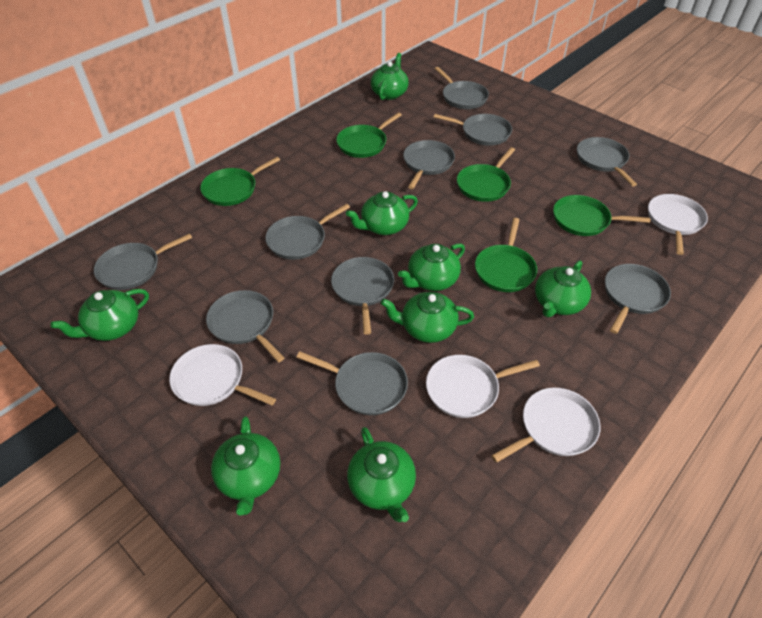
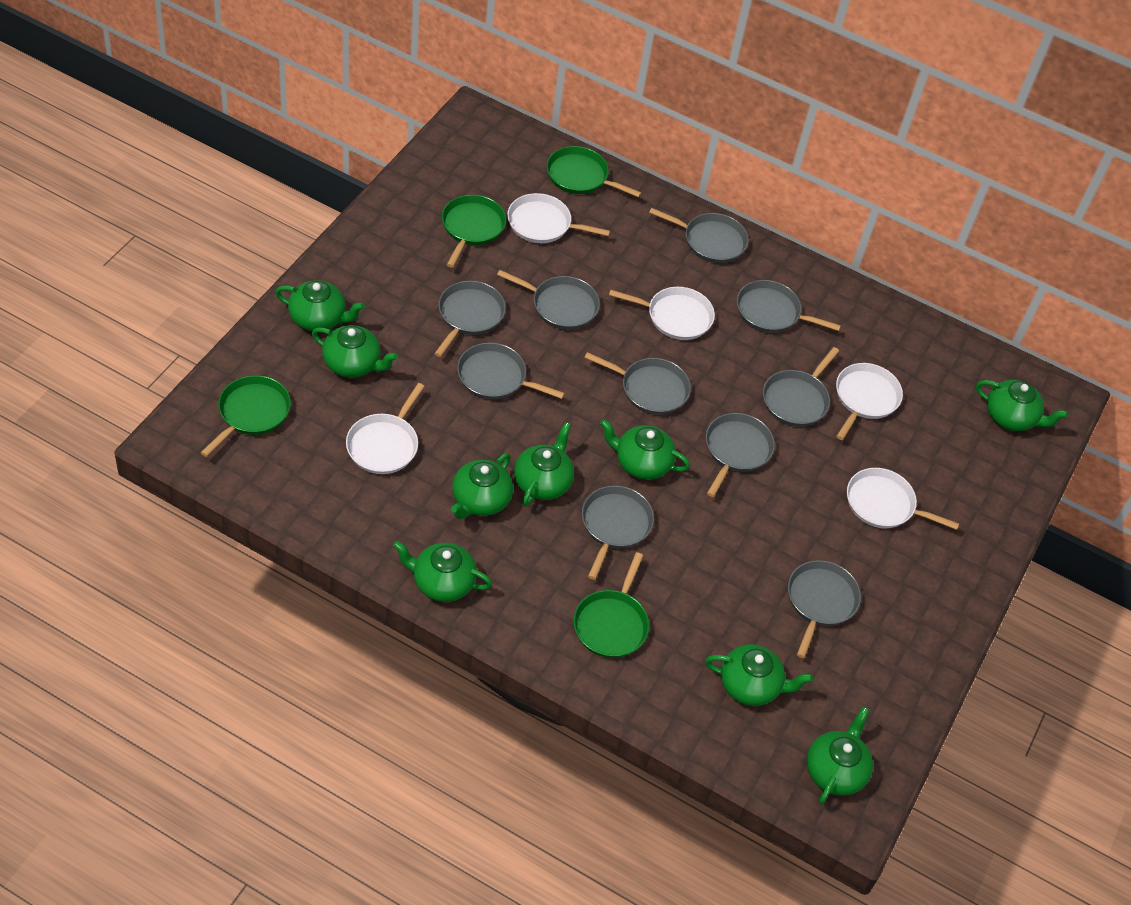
green pan: 5 -> 4
green teapot: 8 -> 9
white pan: 4 -> 5

